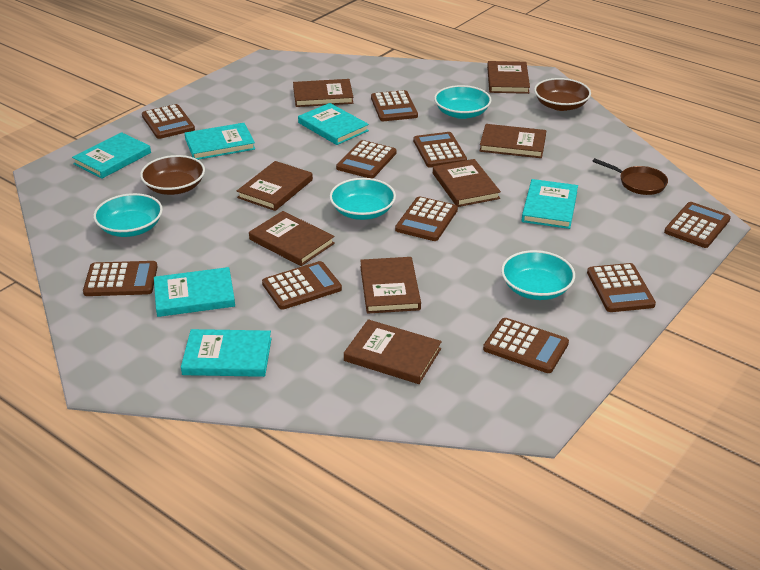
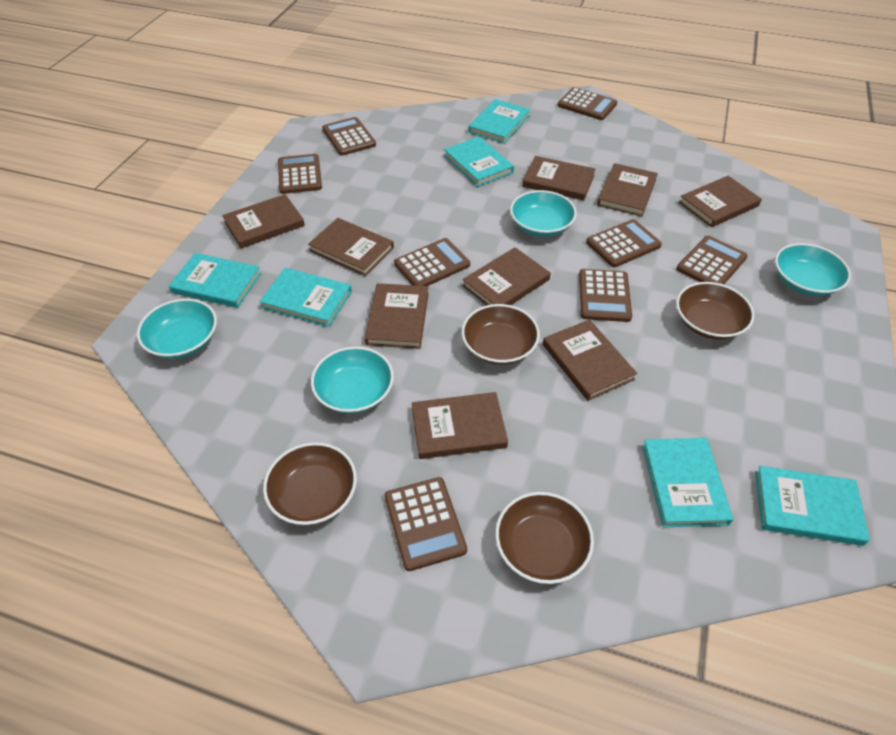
brown book: 8 -> 9
brown bowl: 2 -> 4
brown calculator: 10 -> 8
brown pan: 1 -> 0

